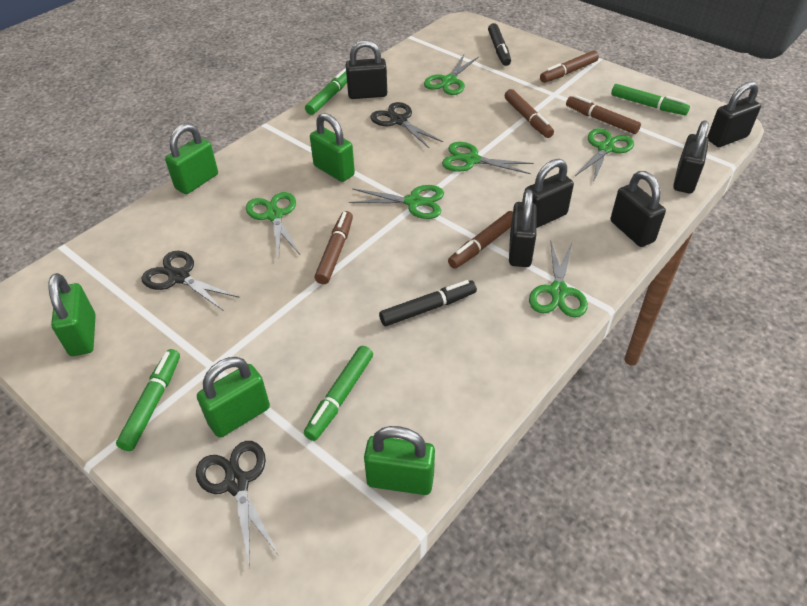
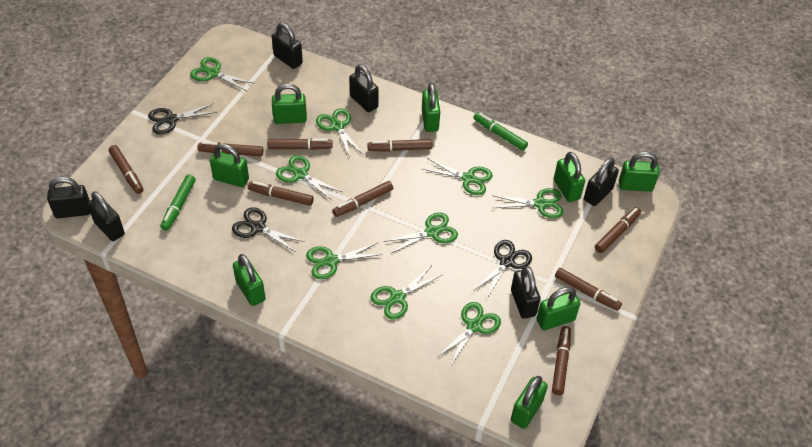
black marker: 2 -> 0
brown marker: 5 -> 9
green marker: 4 -> 2
green padlock: 5 -> 8
green scissors: 6 -> 9

